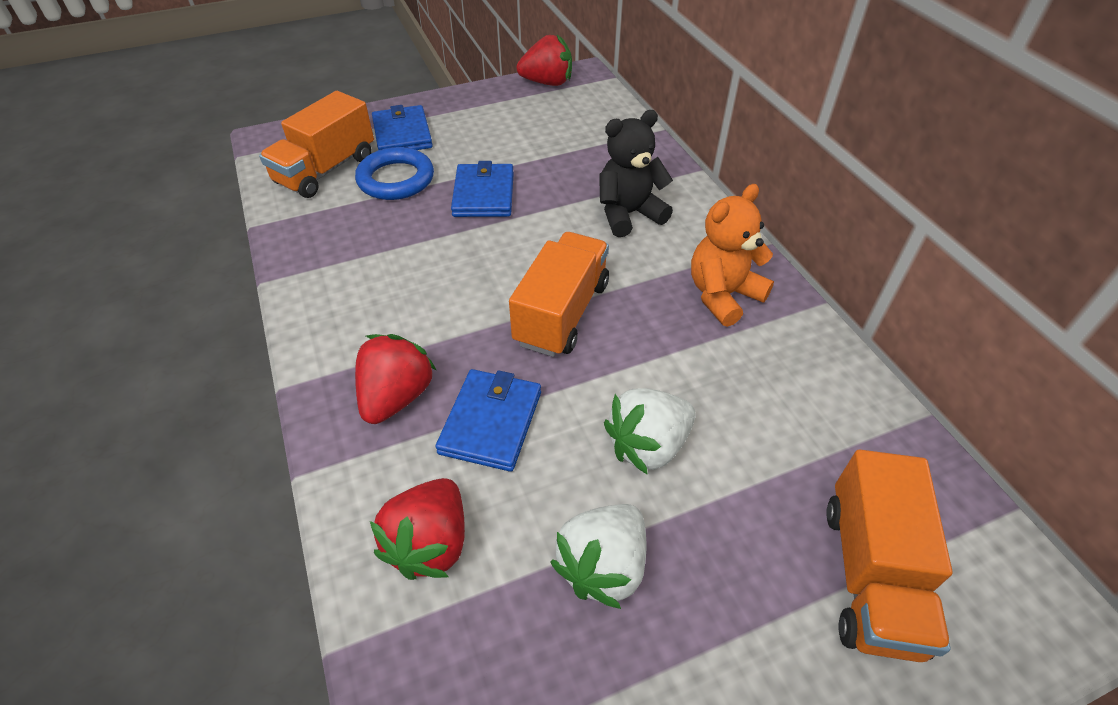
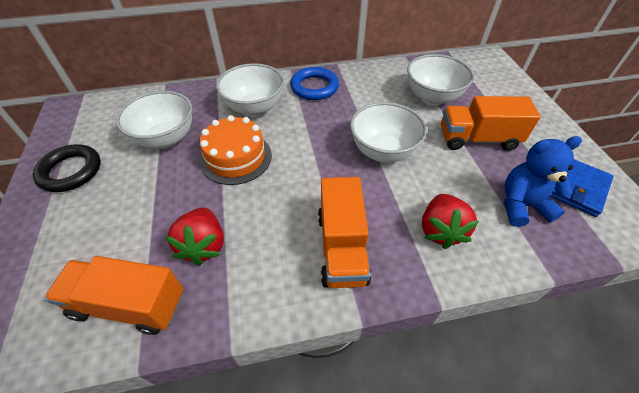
black ring: 0 -> 1
black teddy bear: 1 -> 0
blue teddy bear: 0 -> 1
blue wallet: 3 -> 1
orange cake: 0 -> 1
orange teddy bear: 1 -> 0
red strawberry: 3 -> 2
white bowl: 0 -> 4
white strawberry: 2 -> 0

